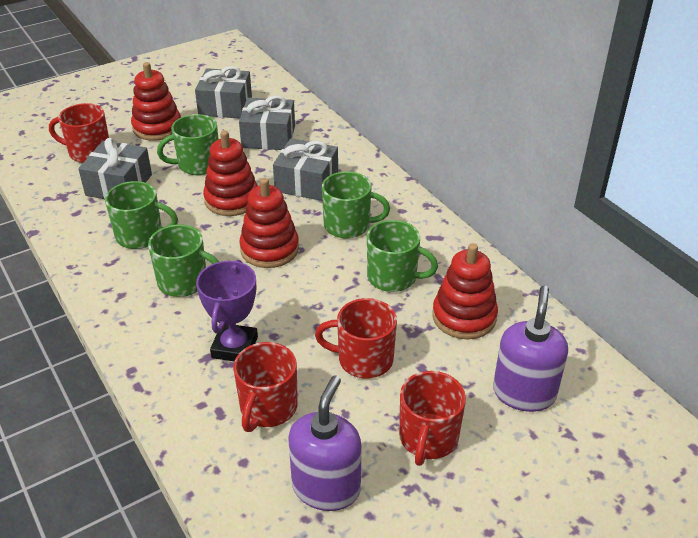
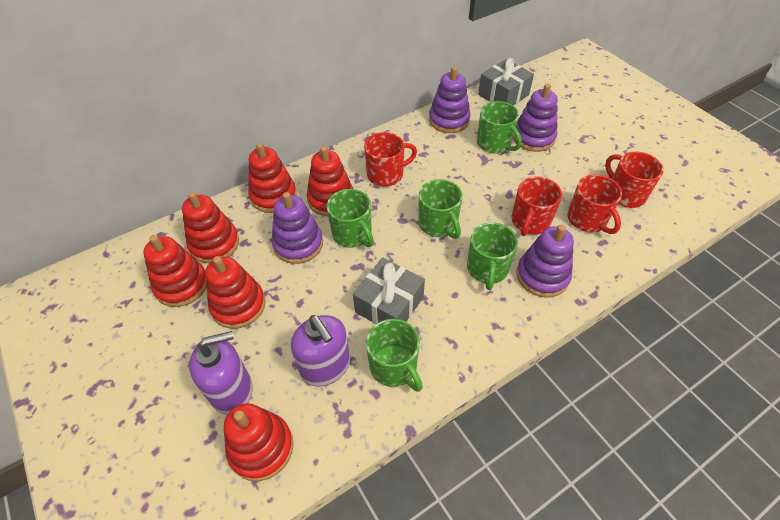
grey gift: 4 -> 2
purple stacking toy: 0 -> 4
purple trophy: 1 -> 0
red stacking toy: 4 -> 6

